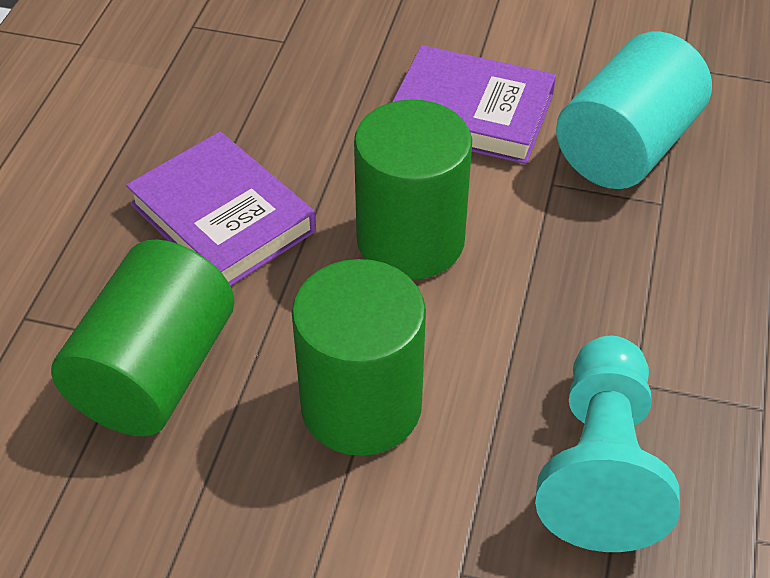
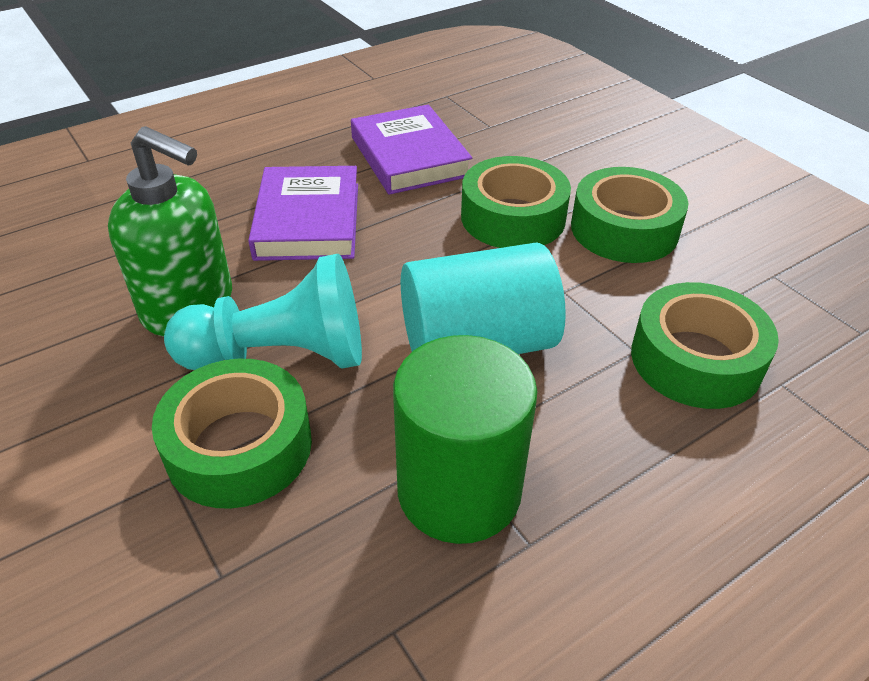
green cylinder: 3 -> 1
green soap dispenser: 0 -> 1
green tape: 0 -> 4

